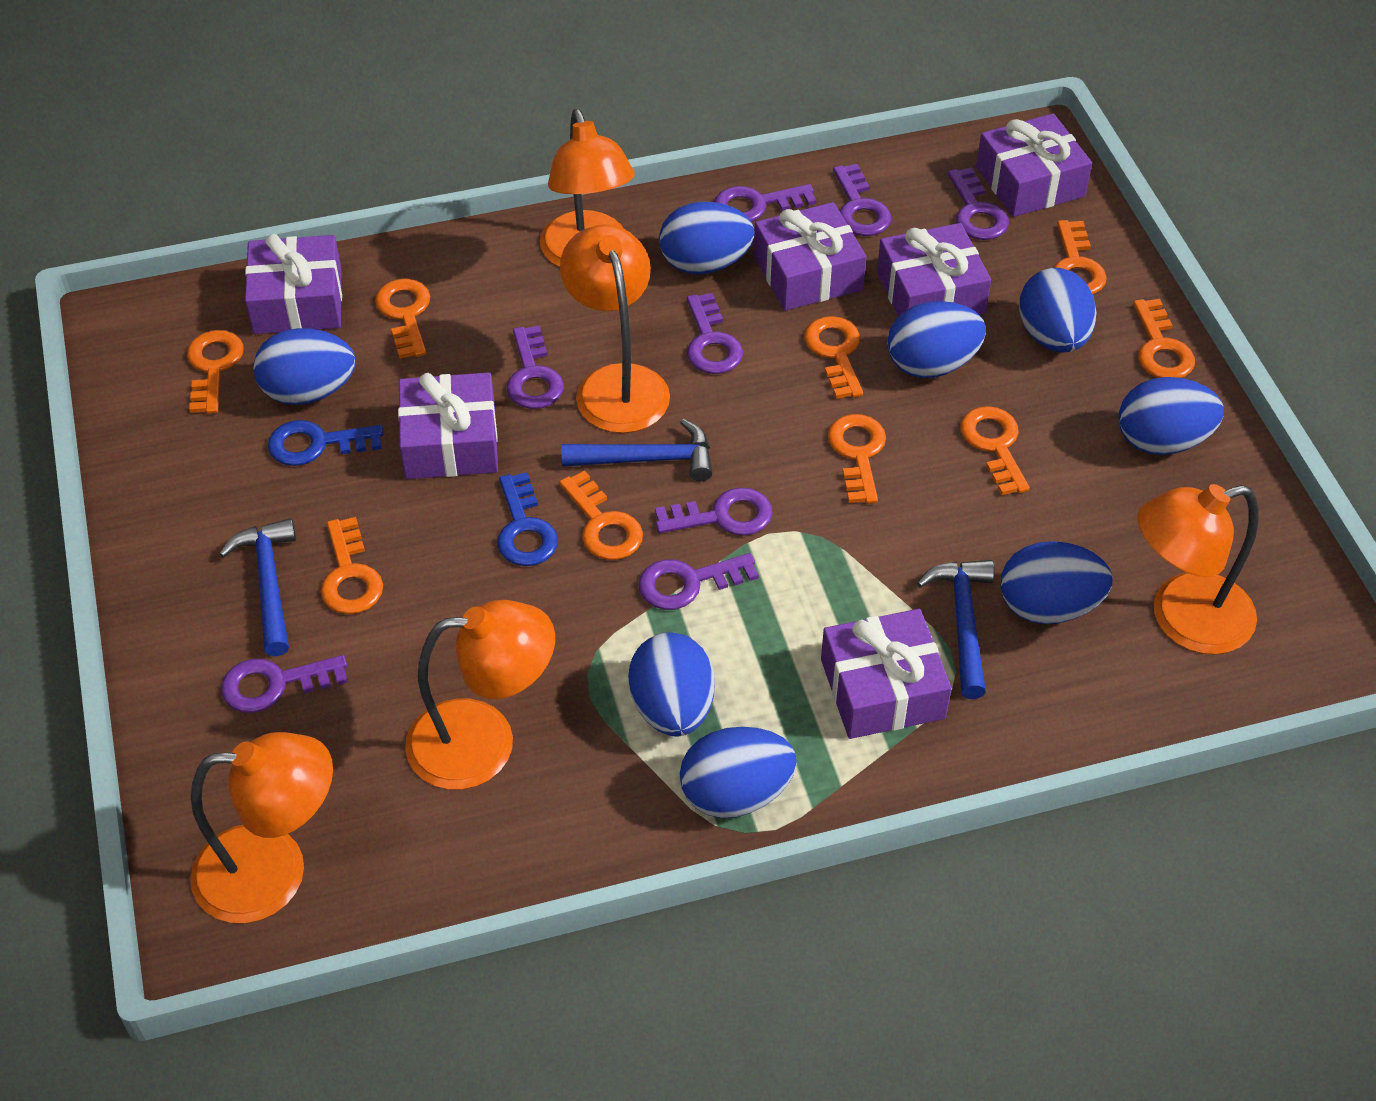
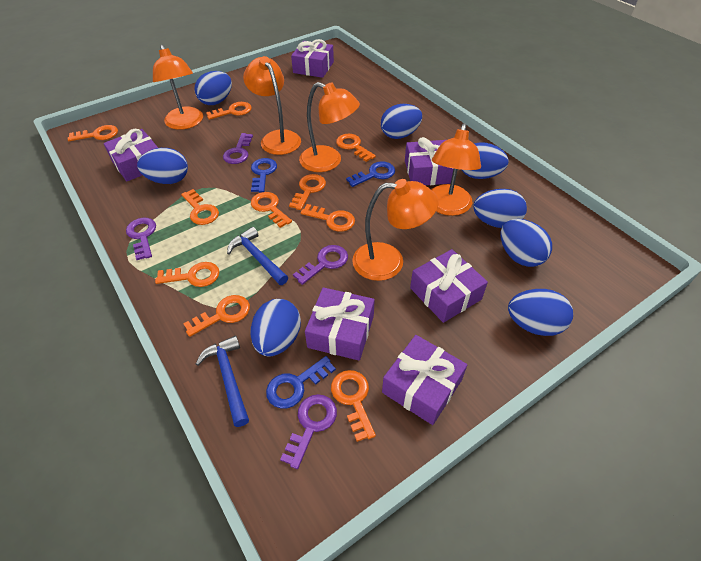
blue hammer: 3 -> 2
blue key: 2 -> 3
orange key: 9 -> 10
purple key: 8 -> 4

